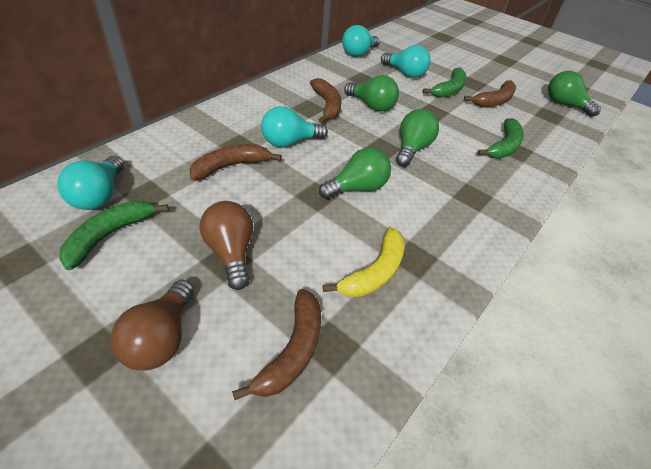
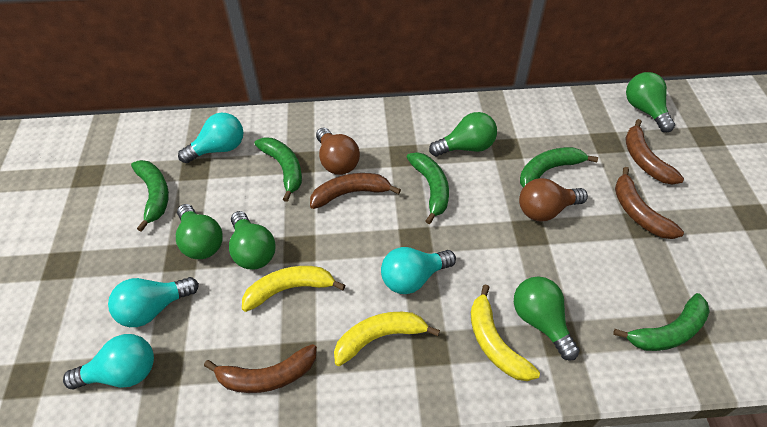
green banana: 3 -> 5
green light bulb: 4 -> 5
yellow banana: 1 -> 3

